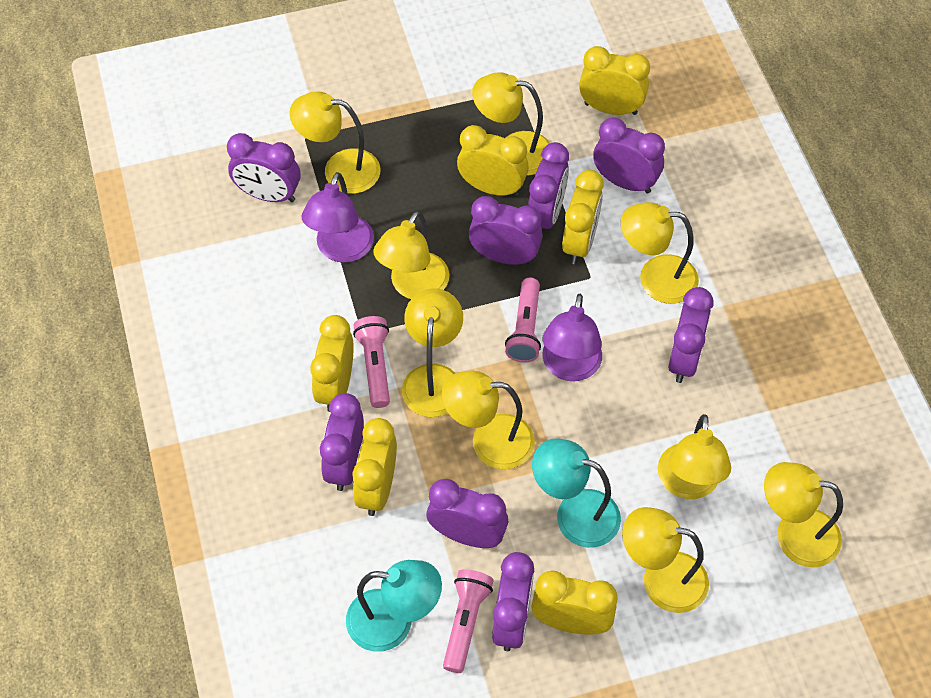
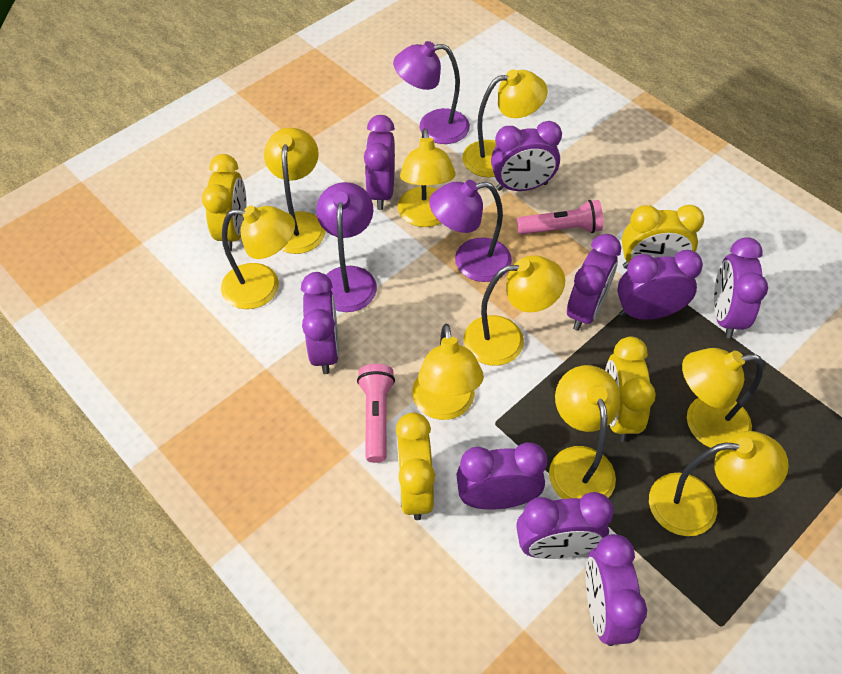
pink flashlight: 3 -> 2
purple clock: 8 -> 9
purple lamp: 2 -> 3
turquoise lamp: 2 -> 0
yellow clock: 6 -> 4

